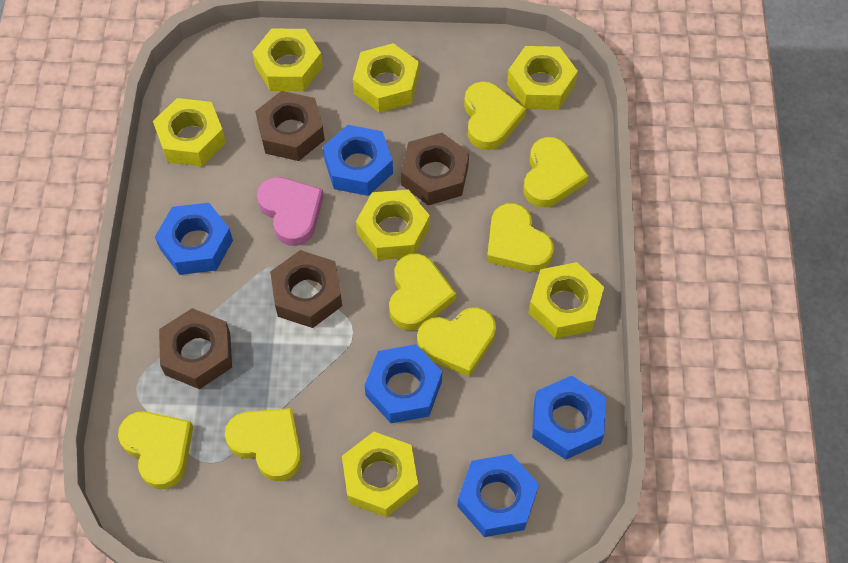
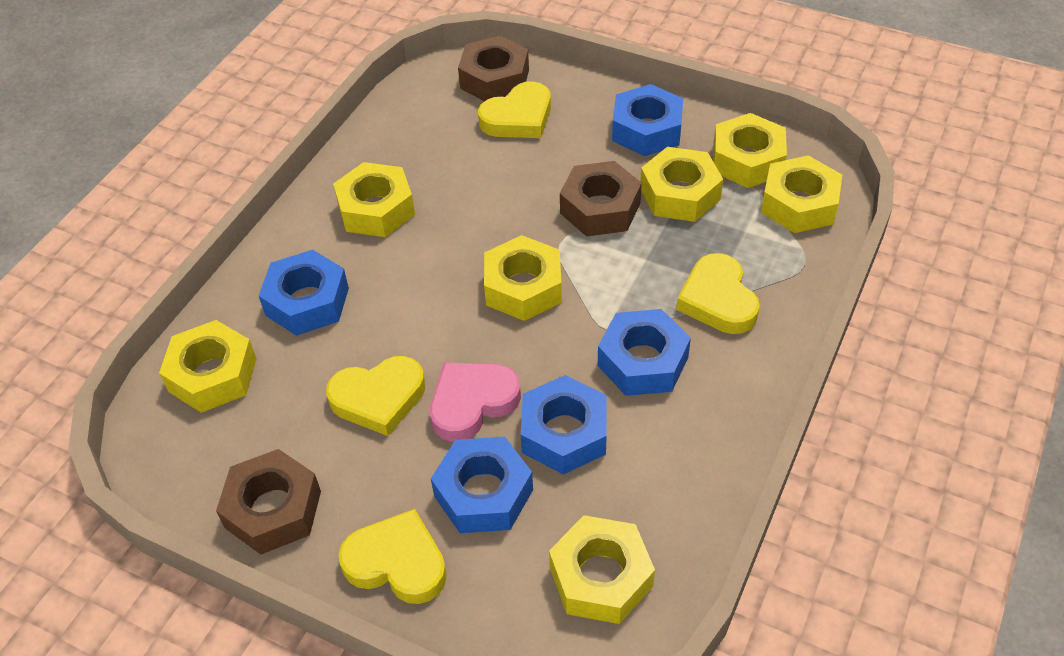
brown nut: 4 -> 3
yellow heart: 7 -> 4

